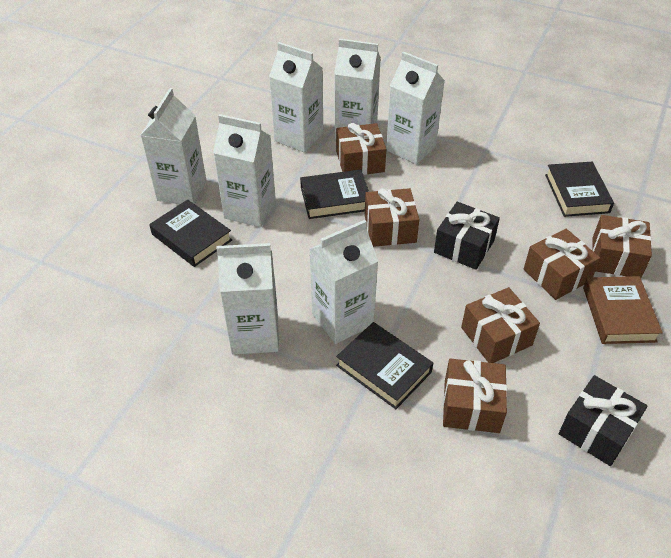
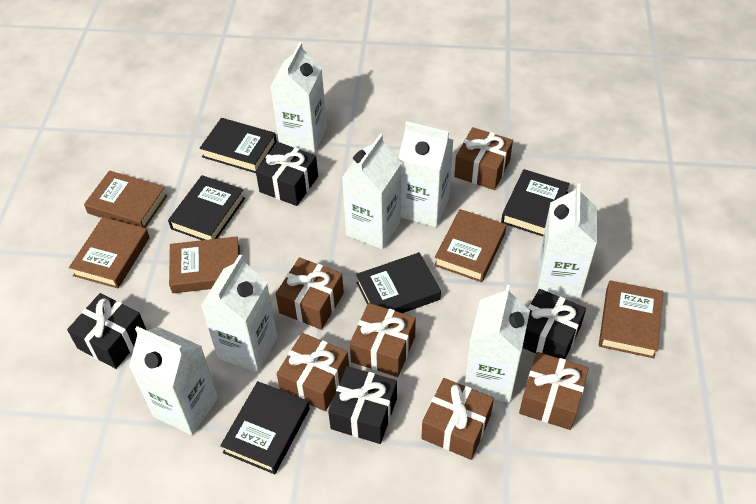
black book: 4 -> 5
black gift: 2 -> 4
brown book: 1 -> 5

